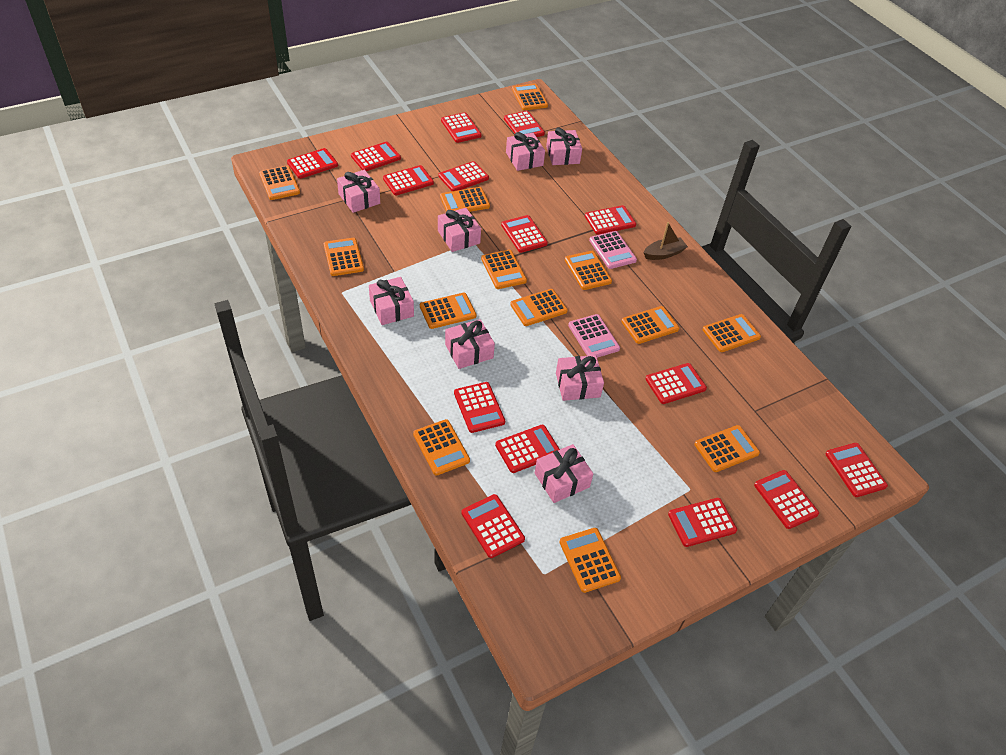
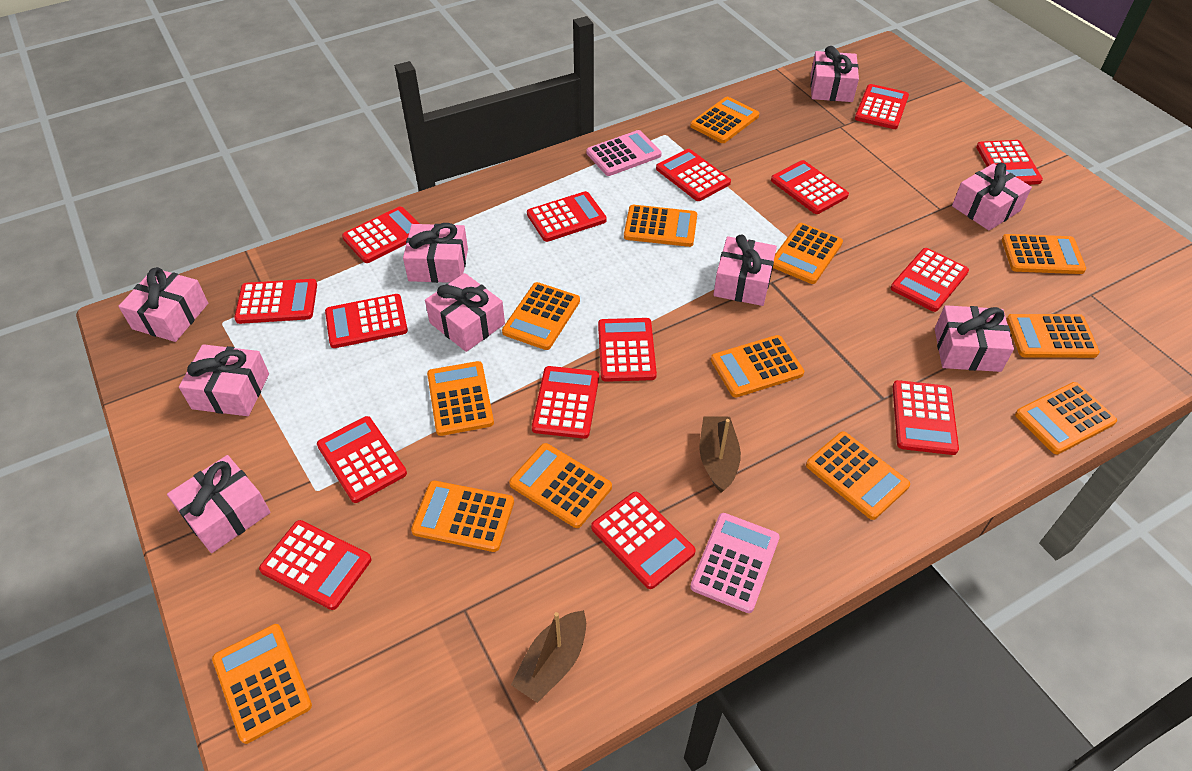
brown boat: 1 -> 2
pink gift: 8 -> 9

